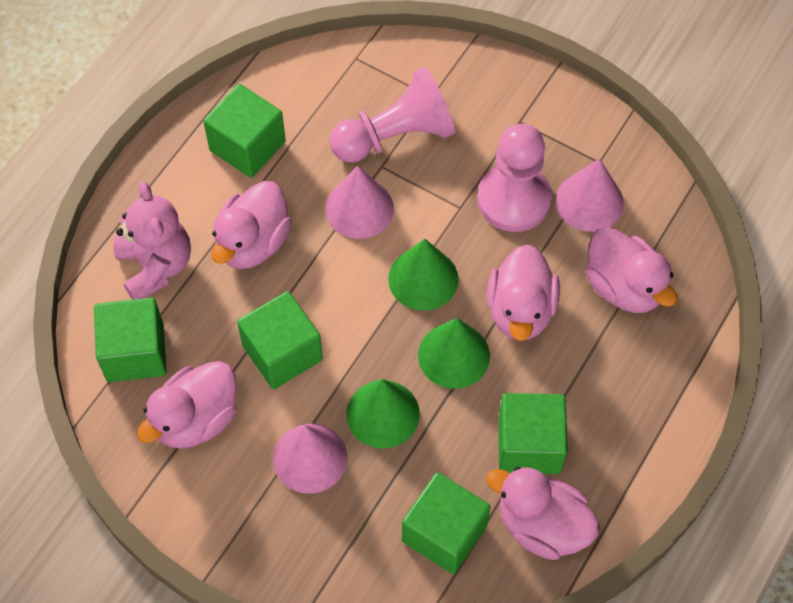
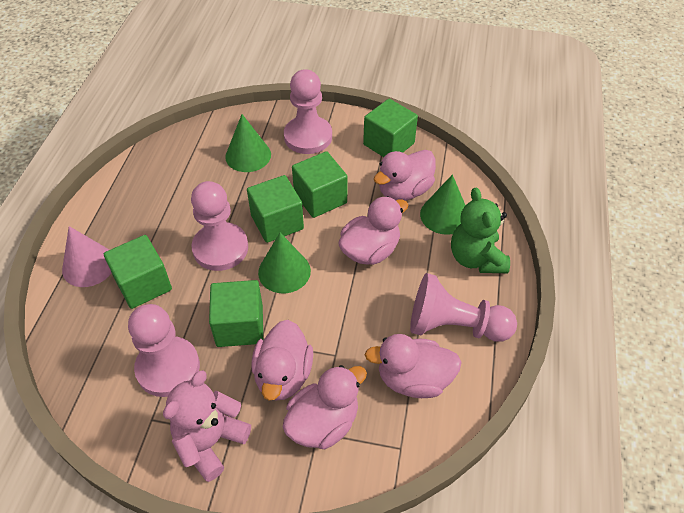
green teddy bear: 0 -> 1
pink cone: 3 -> 1
pink pawn: 2 -> 4

